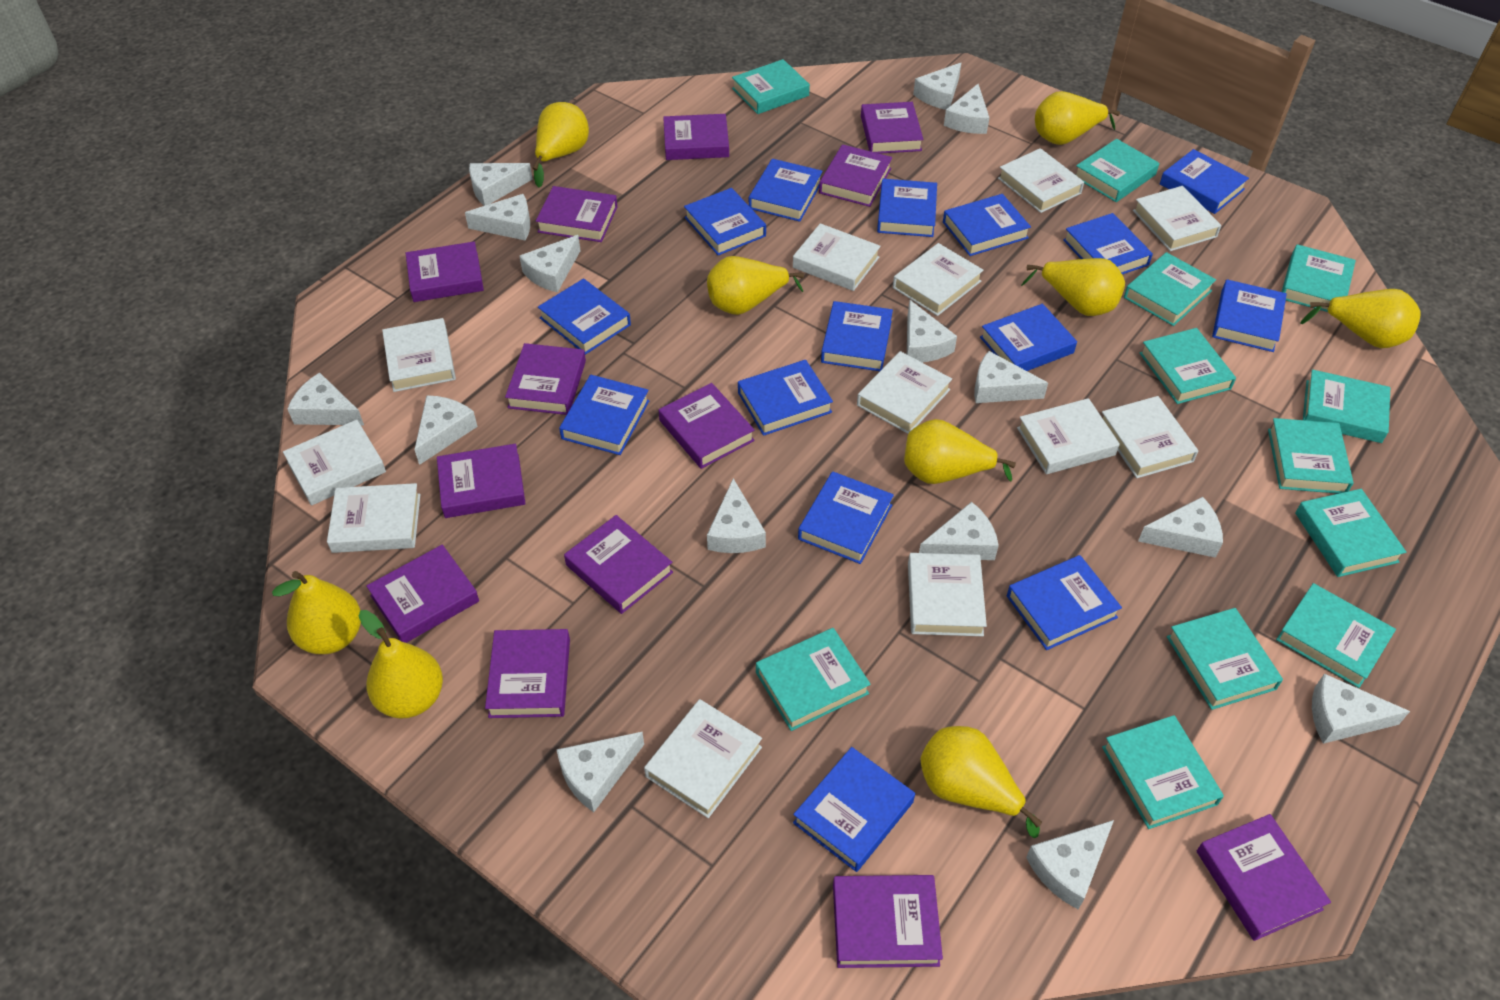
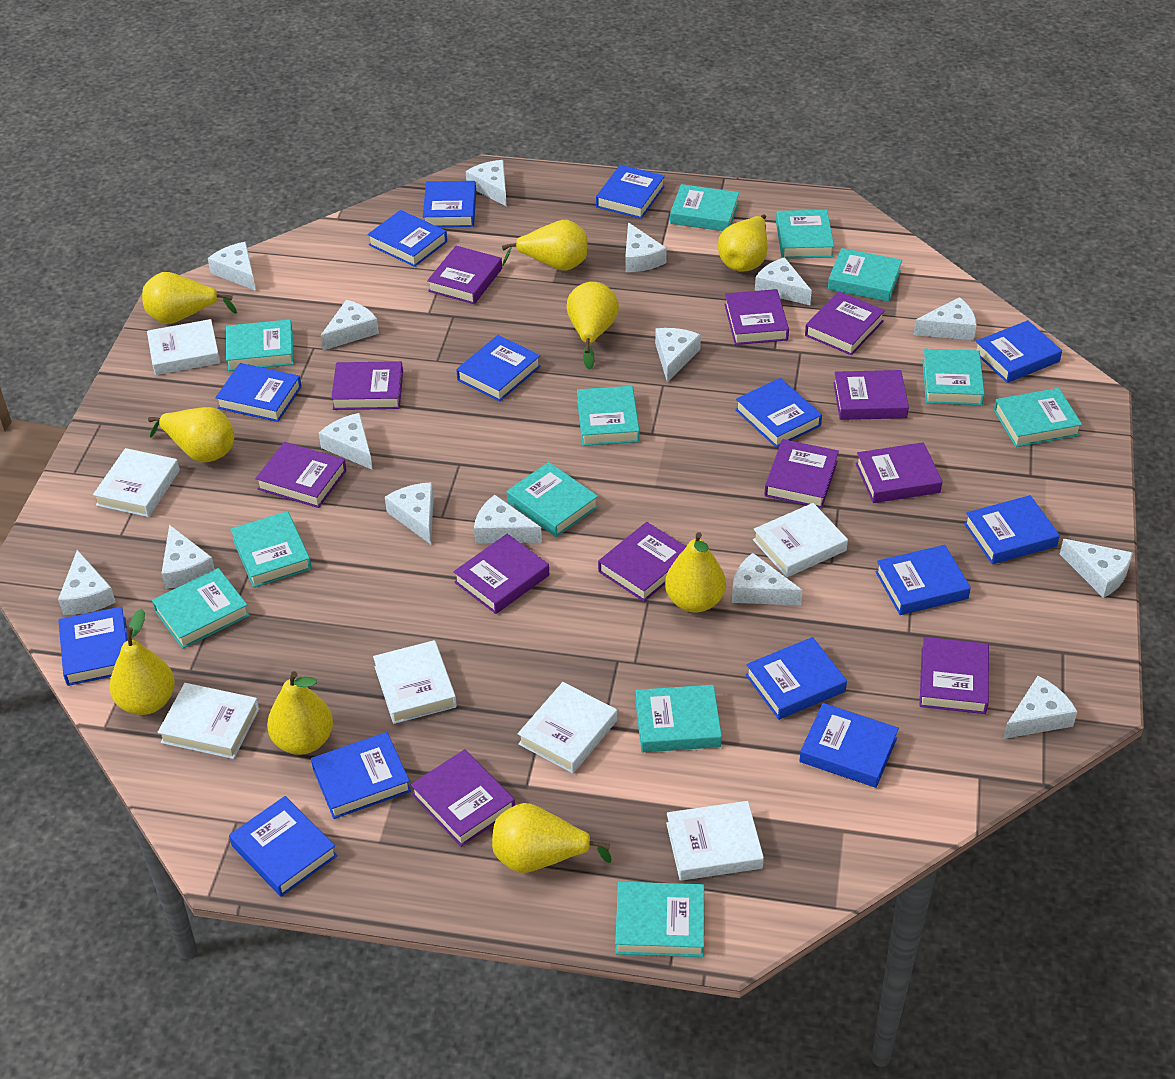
blue book: 15 -> 14
purple book: 13 -> 12
white book: 12 -> 7

